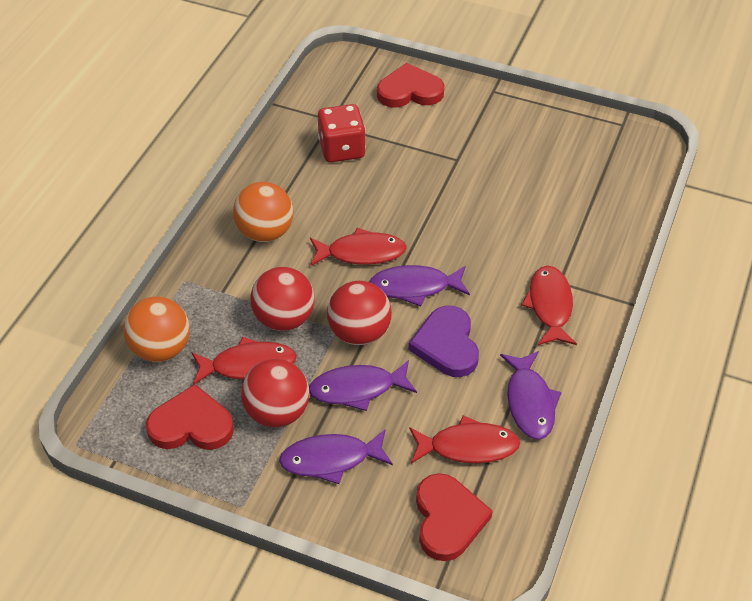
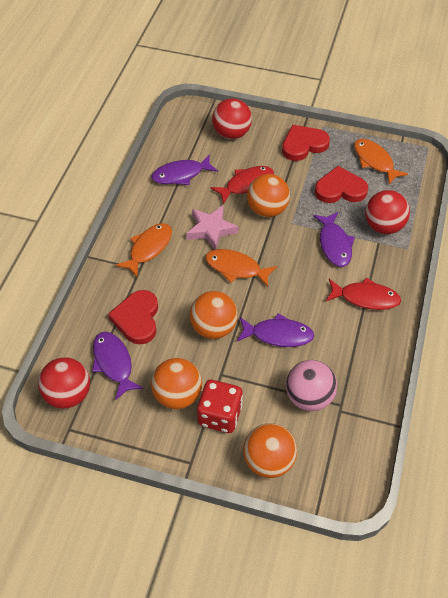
orange ball: 2 -> 4
orange fish: 0 -> 3
pink ball: 0 -> 1
pink star: 0 -> 1
purple heart: 1 -> 0
red fish: 4 -> 2

